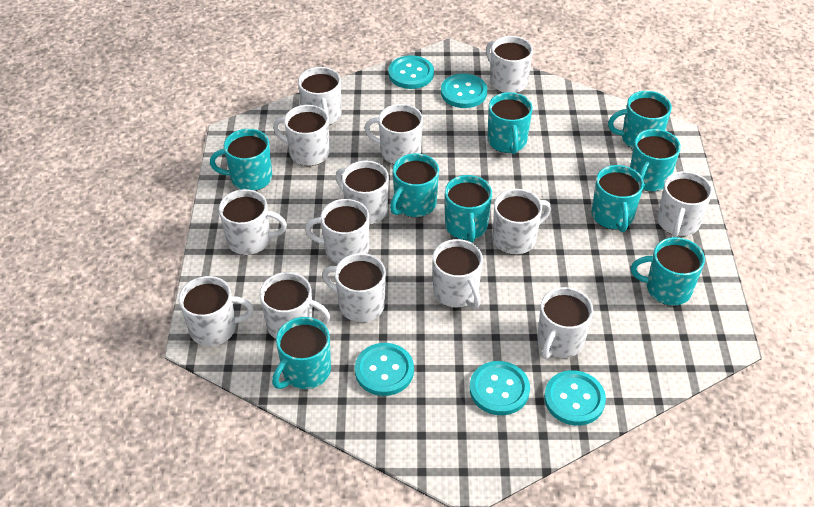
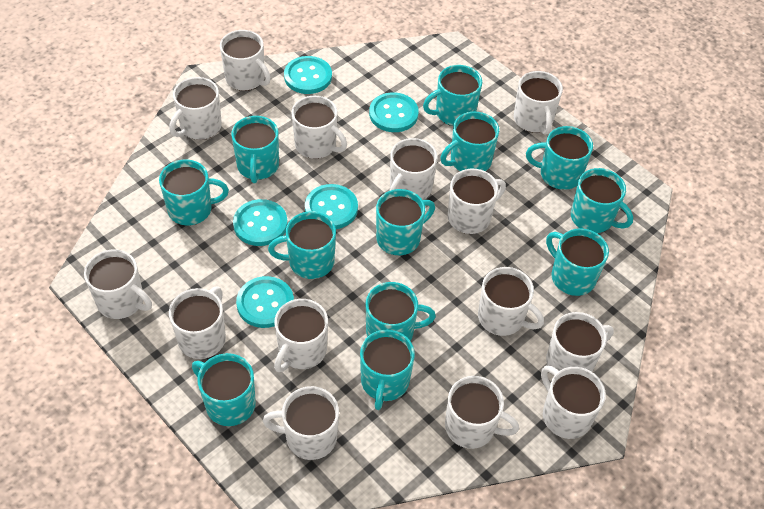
turquoise mug: 9 -> 12

